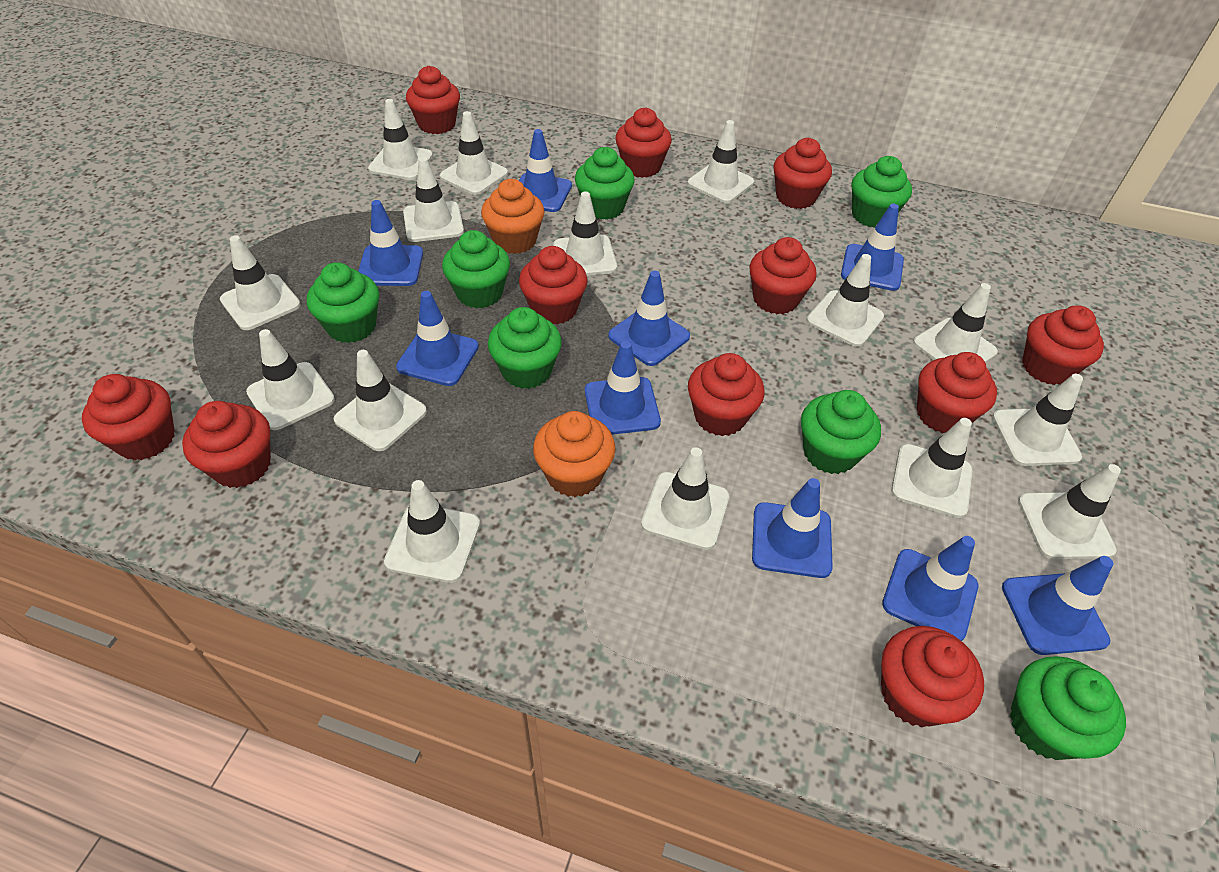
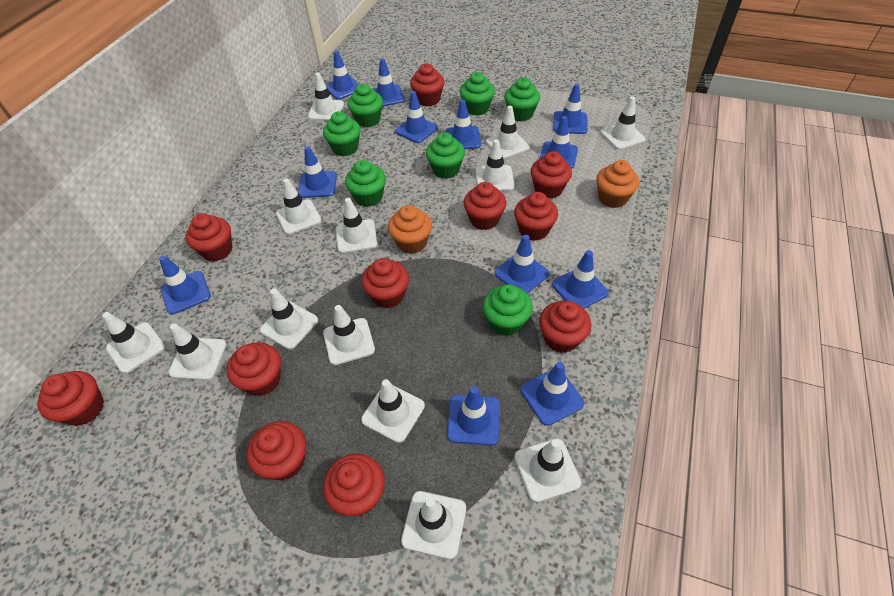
blue traffic cone: 9 -> 12
white traffic cone: 15 -> 13

